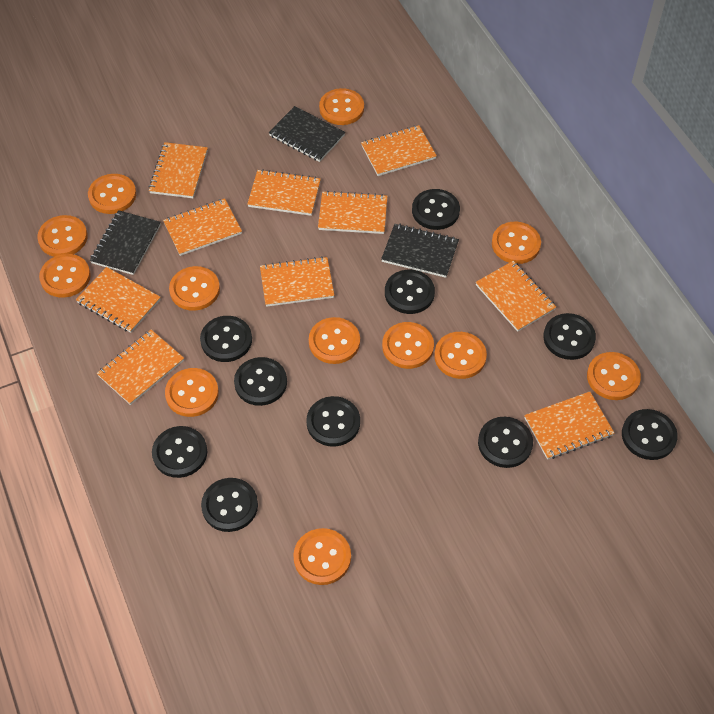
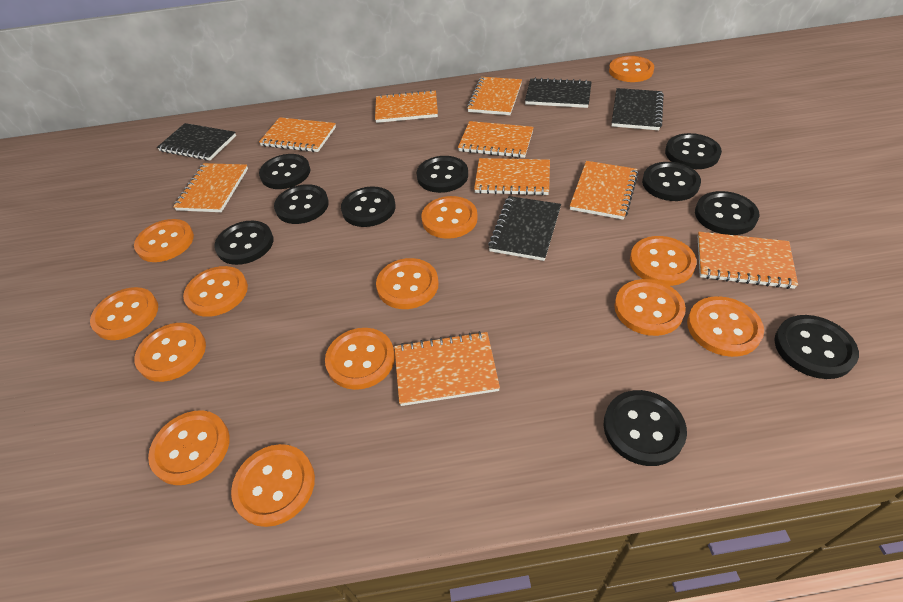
black notebook: 3 -> 4
orange button: 12 -> 13
orange notebook: 10 -> 9

